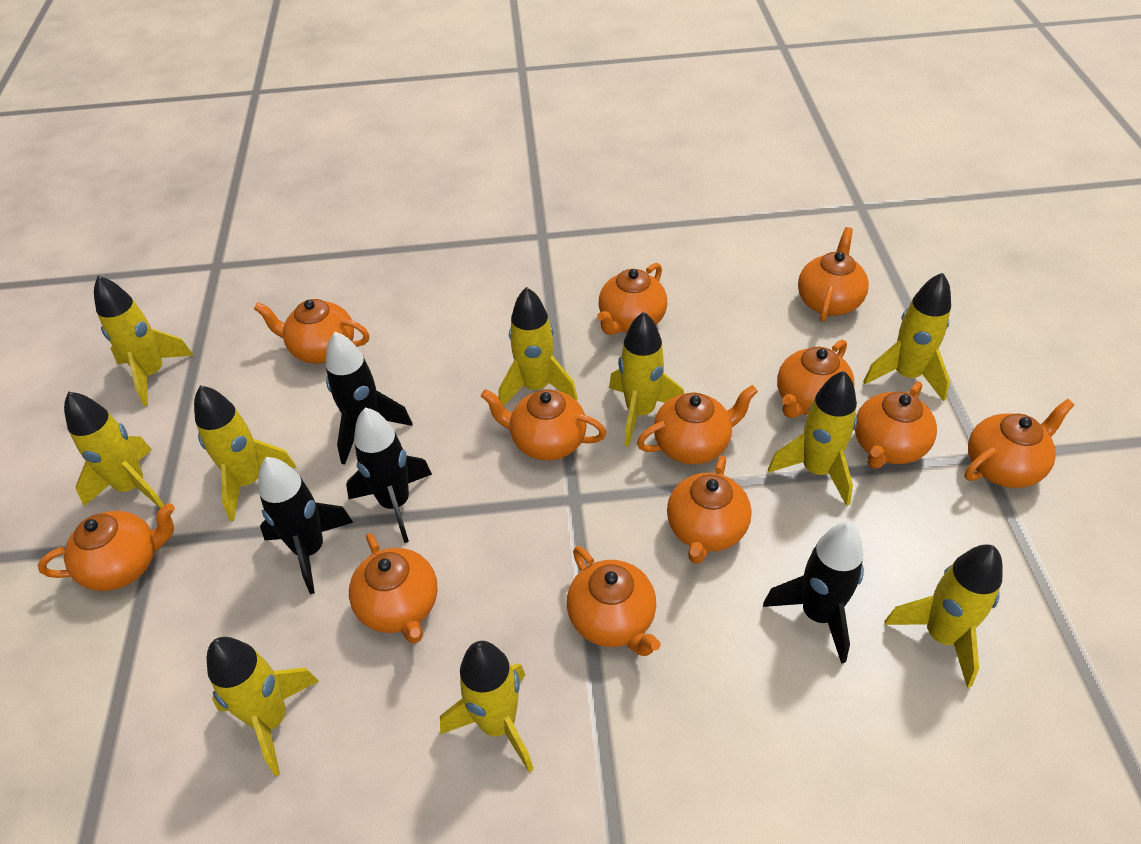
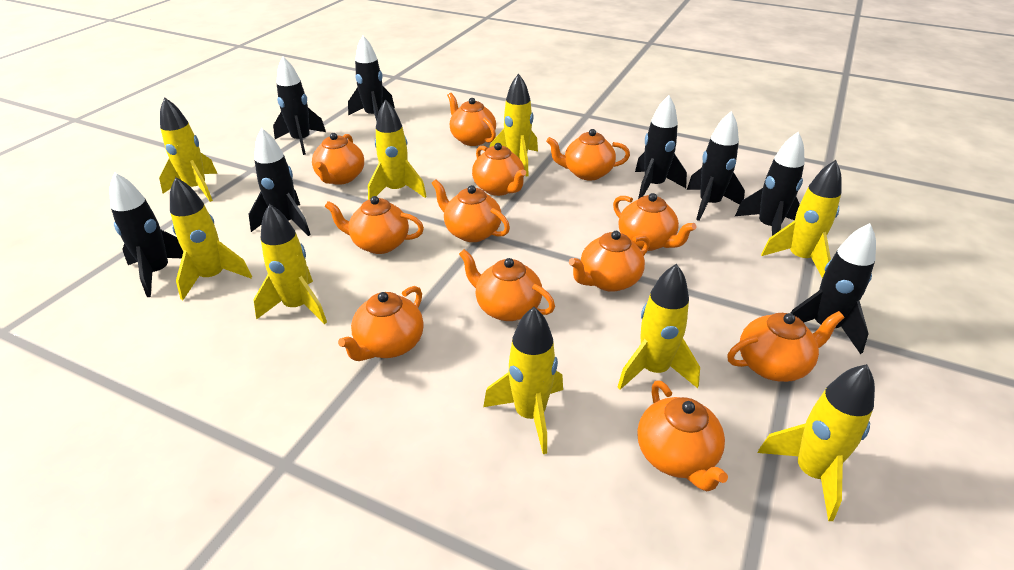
black rocket: 4 -> 8
yellow rocket: 10 -> 9

